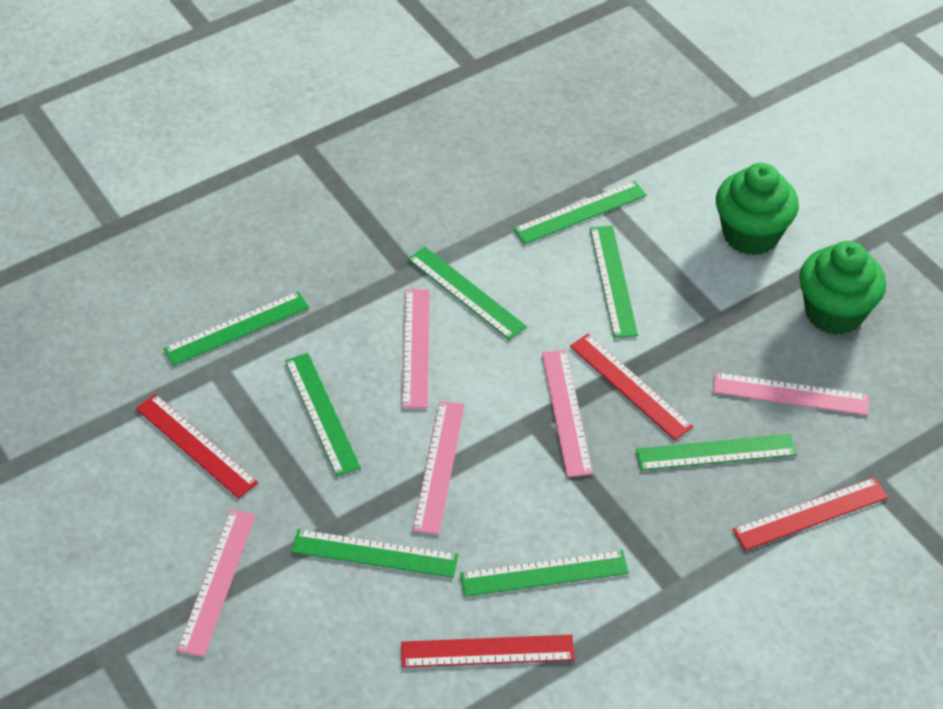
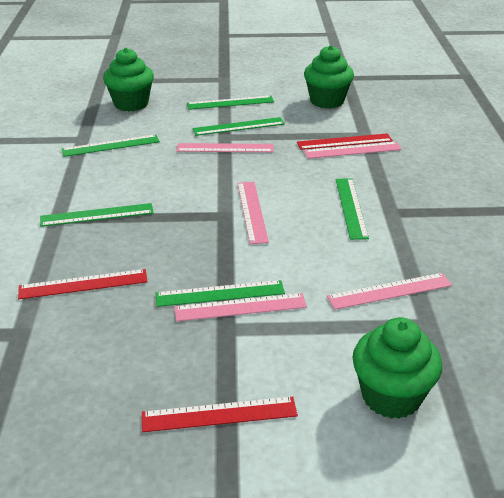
green cupcake: 2 -> 3
green ruler: 8 -> 6
red ruler: 4 -> 3

